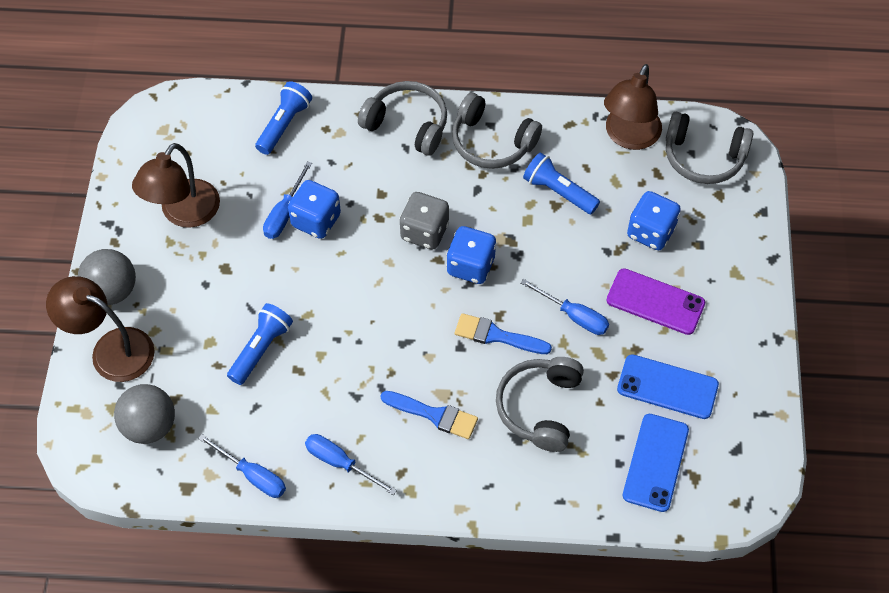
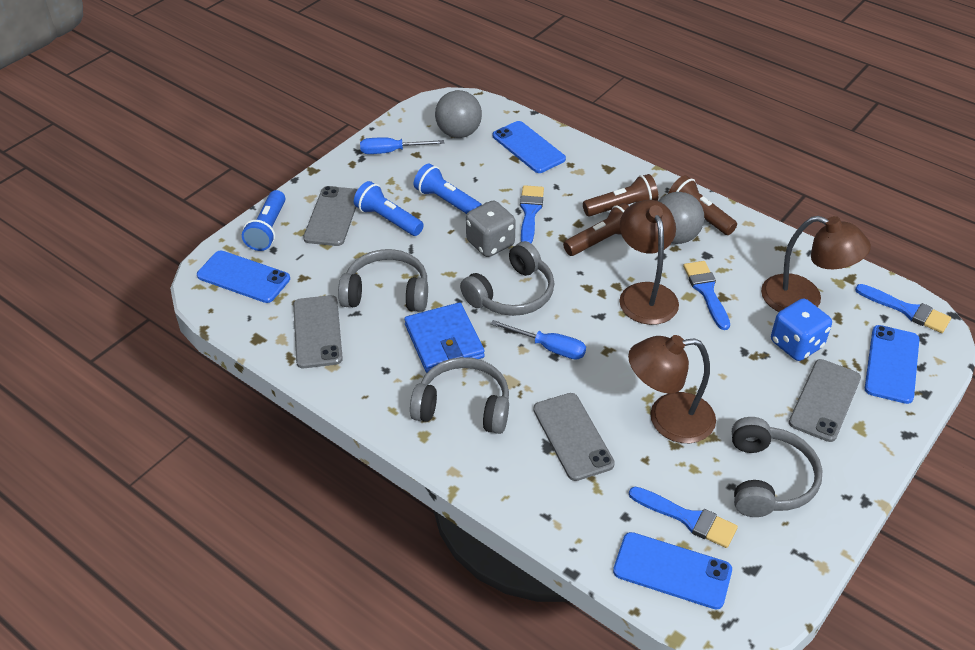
blue brush: 2 -> 4
blue dice: 3 -> 1
blue phone: 2 -> 4
blue screwdriver: 4 -> 2
blue wallet: 0 -> 1
brown flashlight: 0 -> 3
grey phone: 0 -> 4
purple phone: 1 -> 0

